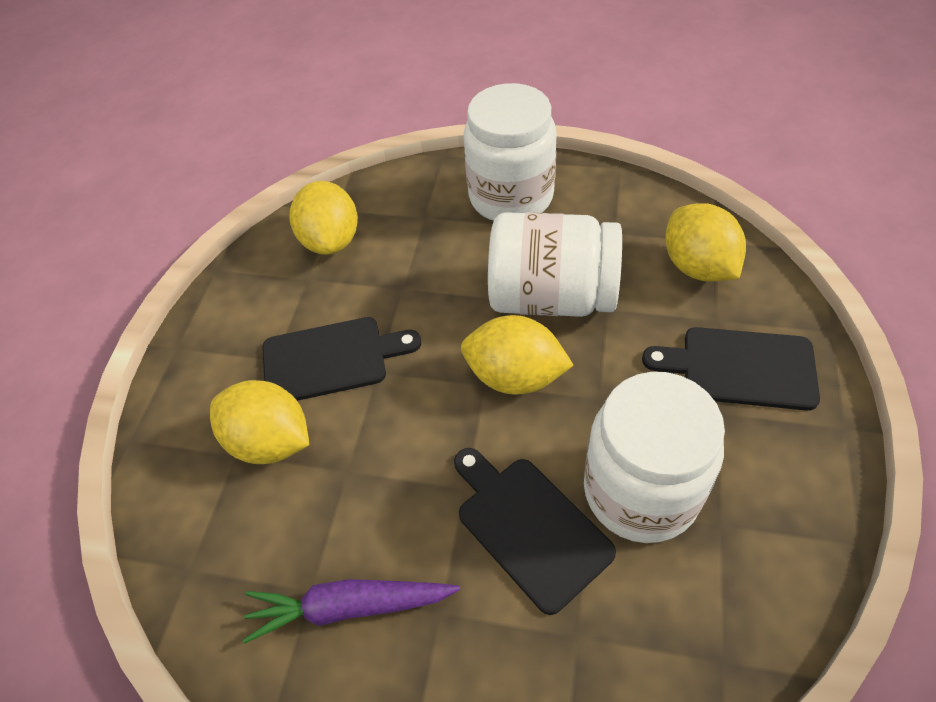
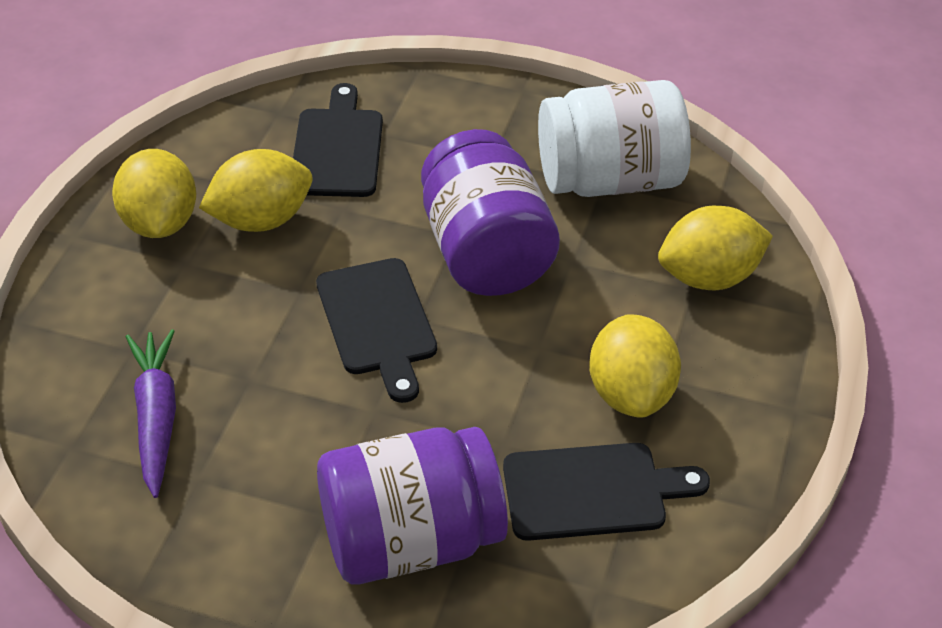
purple jar: 0 -> 2
white jar: 3 -> 1

